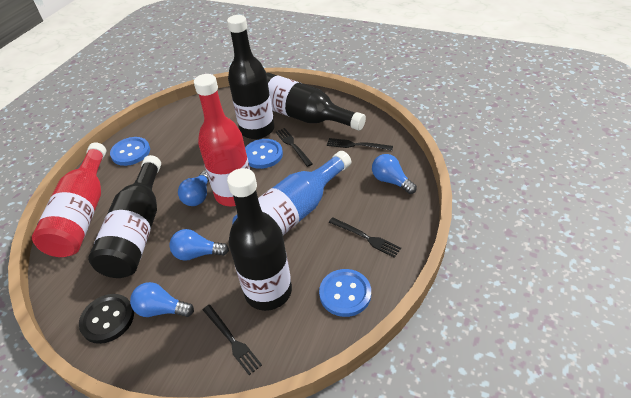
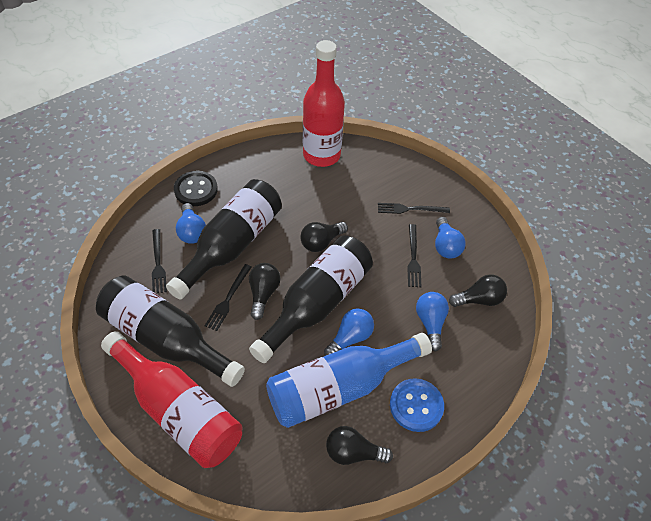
black bottle: 4 -> 3
black light bulb: 0 -> 4
blue button: 3 -> 1

